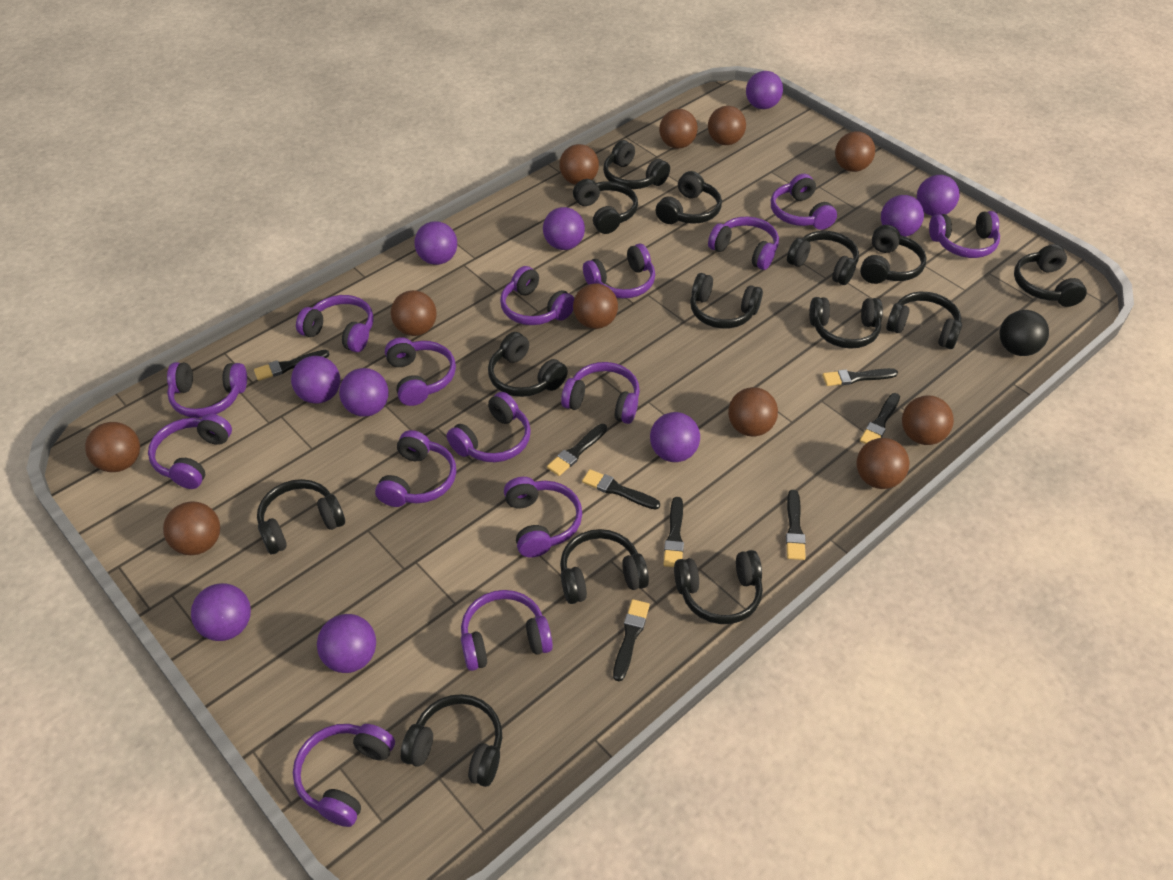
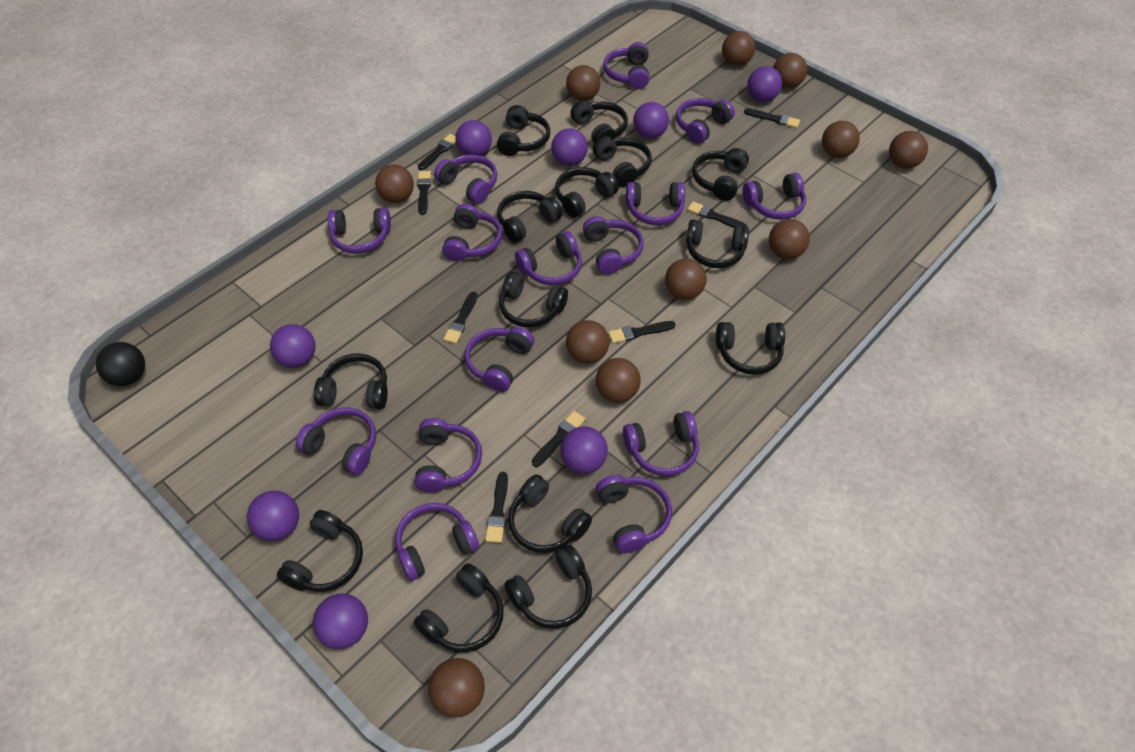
purple ball: 10 -> 8

